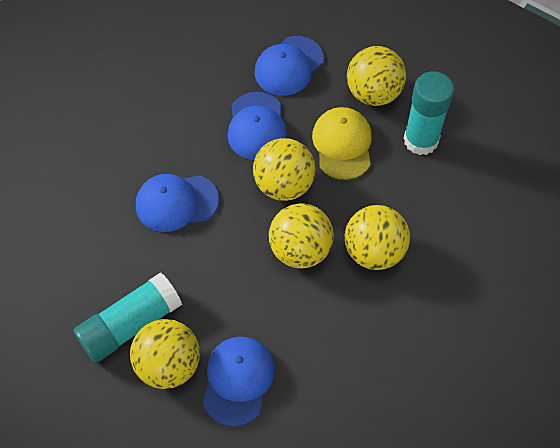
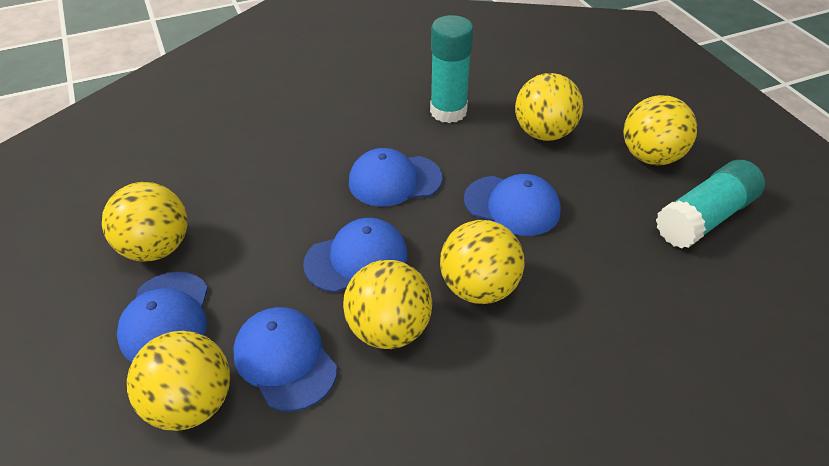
blue cap: 4 -> 5
yellow ball: 5 -> 6
yellow cap: 1 -> 0

